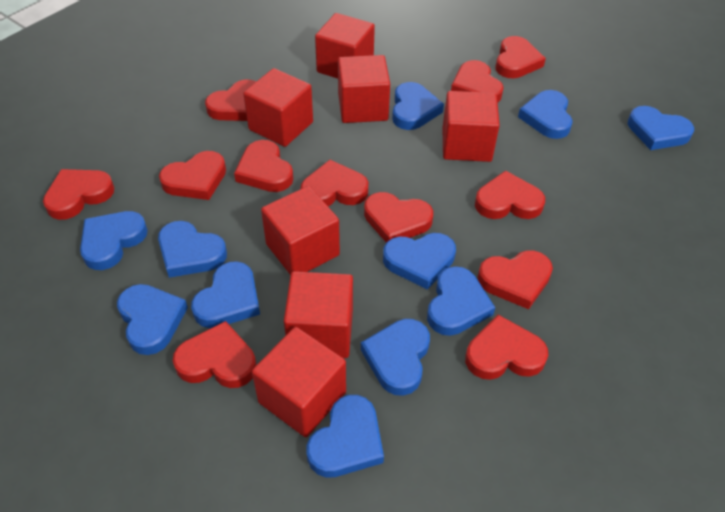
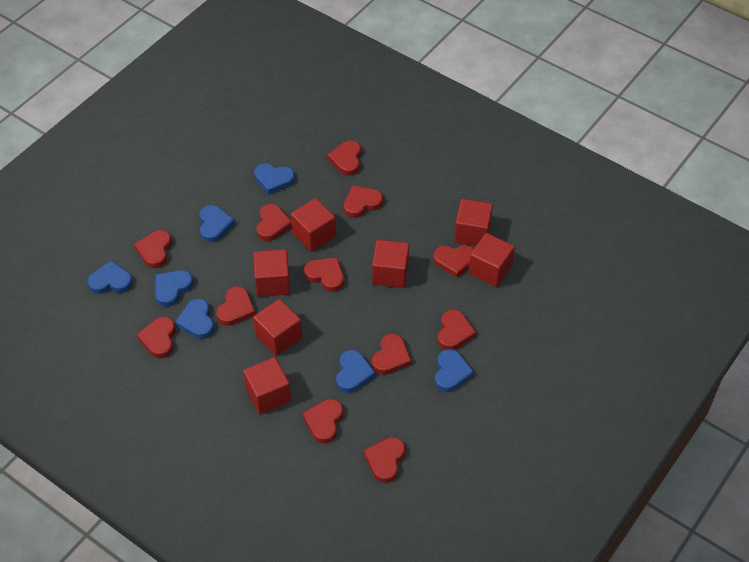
blue heart: 11 -> 7

